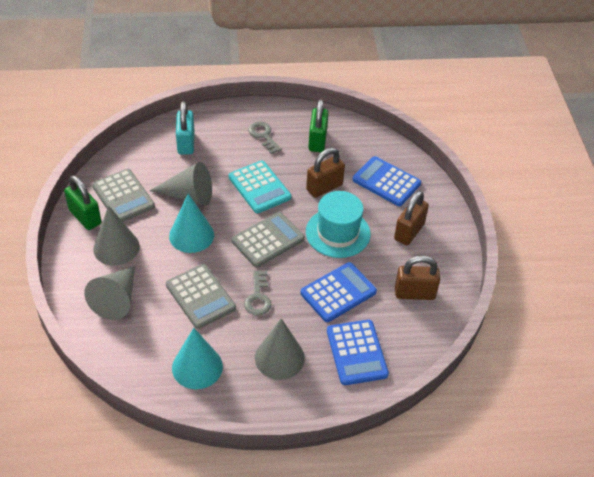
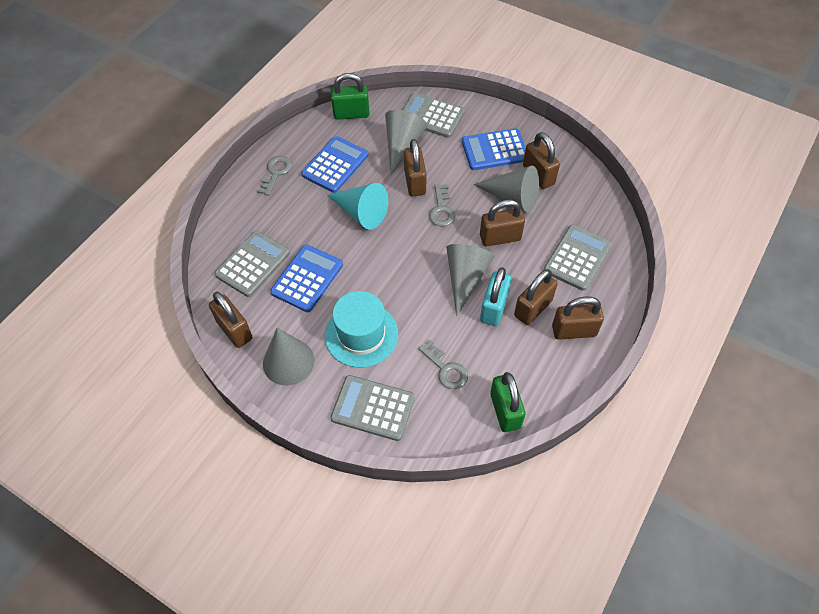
brown padlock: 3 -> 6
grey calculator: 3 -> 4
grey key: 2 -> 3
turquoise calculator: 1 -> 0
turquoise cone: 2 -> 1

